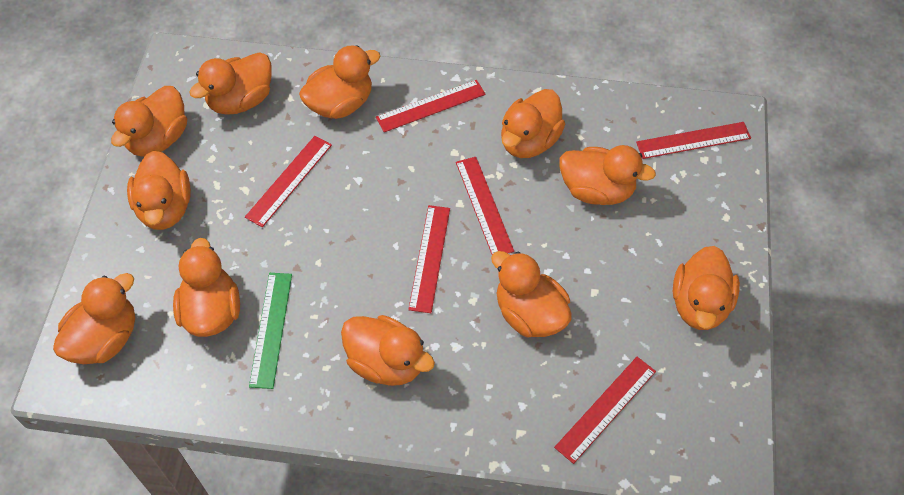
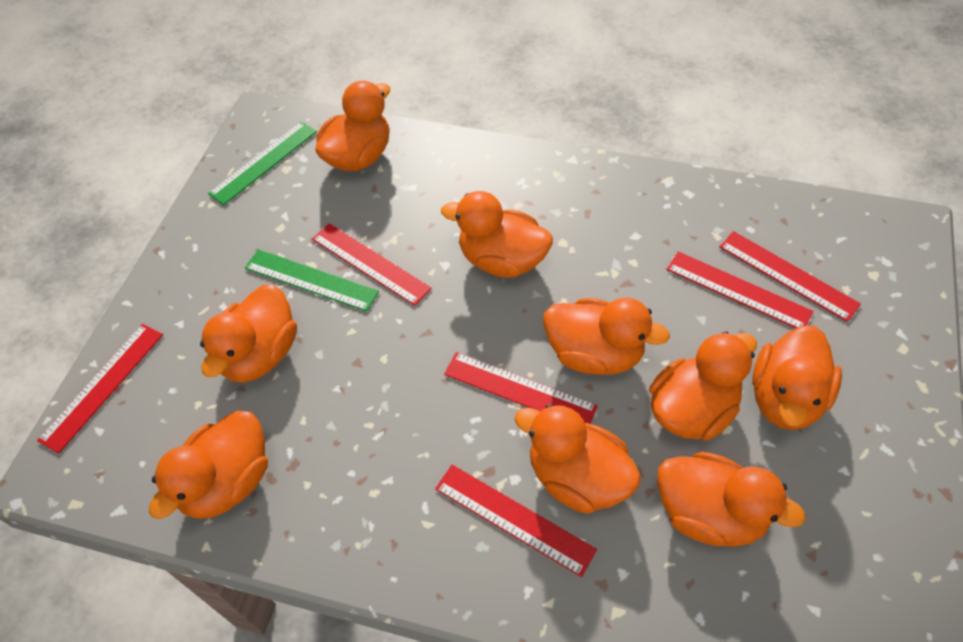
green ruler: 1 -> 2
orange duck: 11 -> 9

